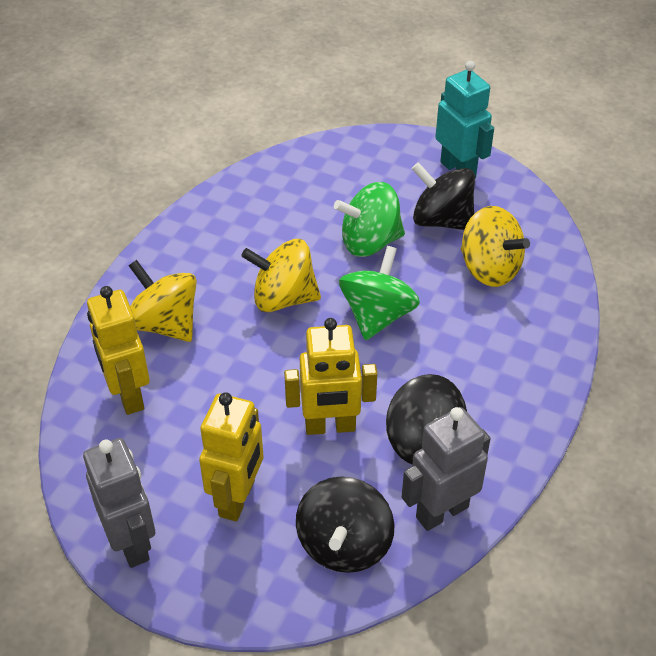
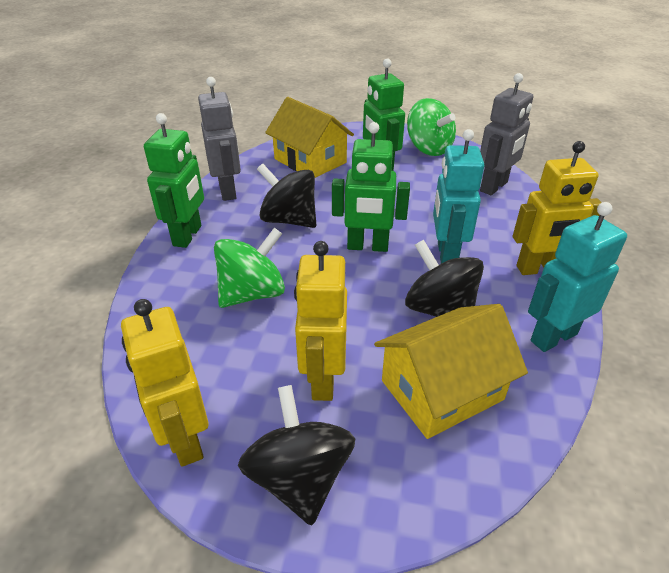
green robot: 0 -> 3
turquoise robot: 1 -> 2
yellow house: 0 -> 2
yellow spinning top: 3 -> 0

